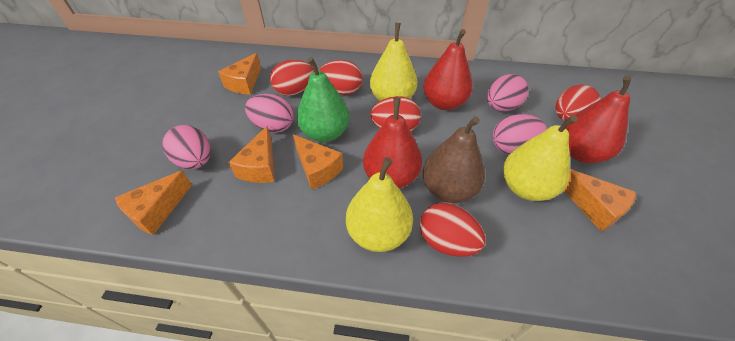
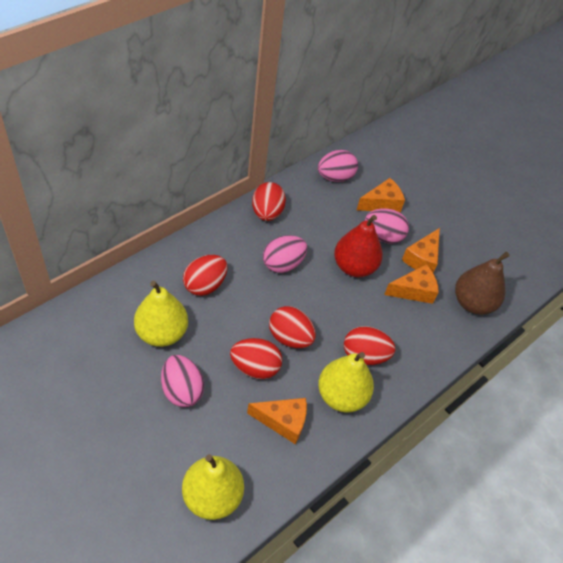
green pear: 1 -> 0
orange cheese: 5 -> 4
red pear: 3 -> 1

